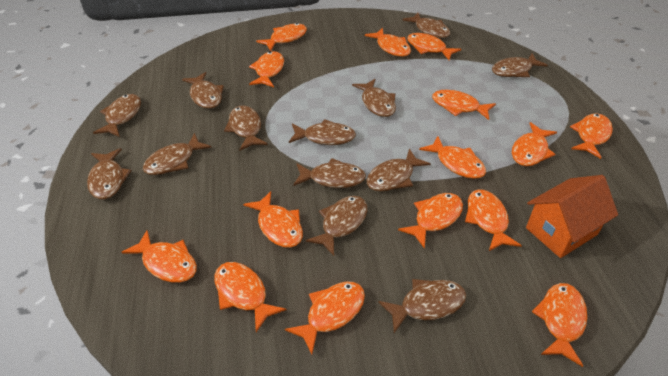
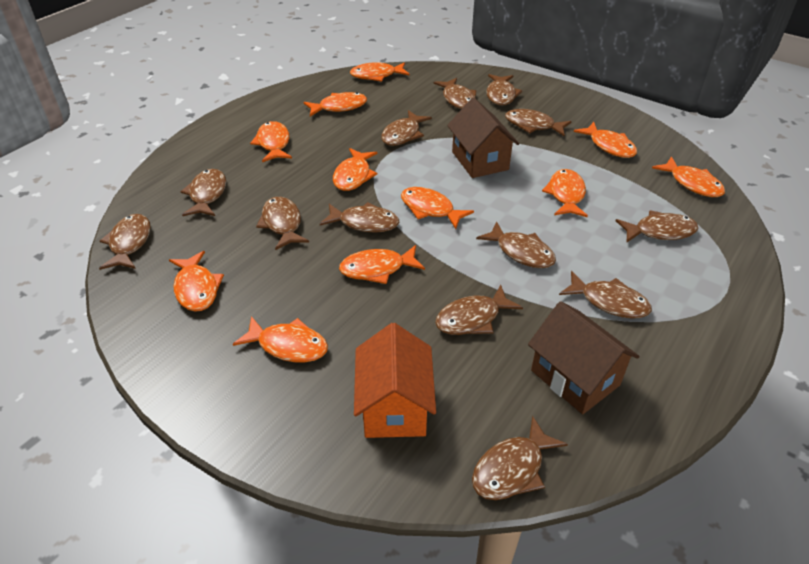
brown house: 0 -> 2
orange fish: 15 -> 11

